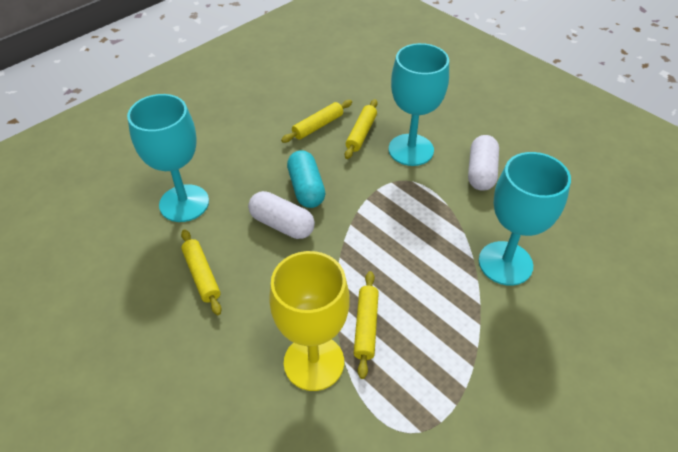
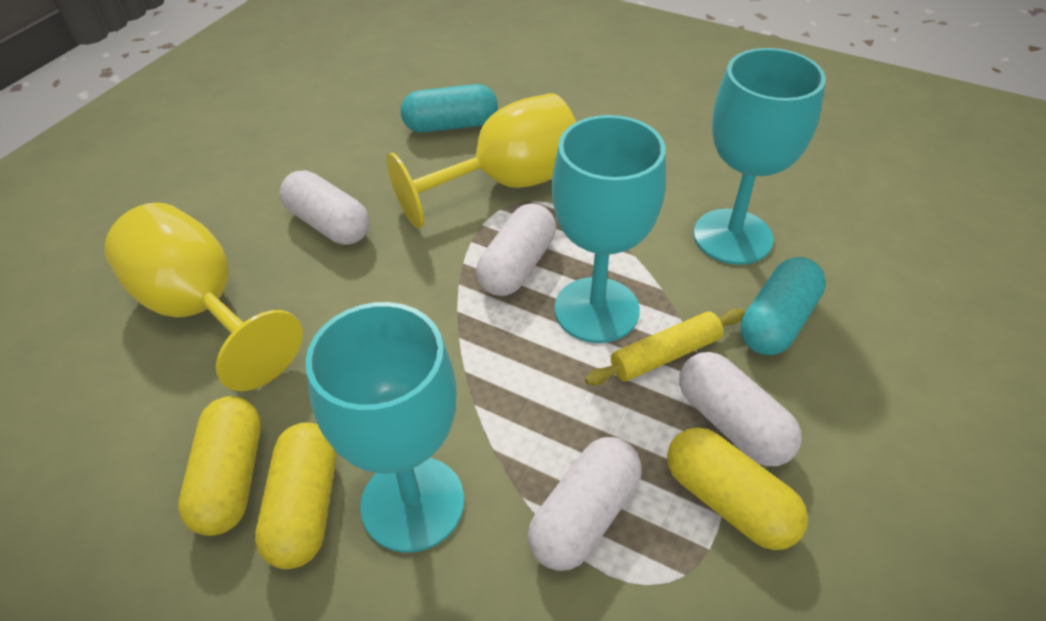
turquoise capsule: 1 -> 2
white capsule: 2 -> 4
yellow capsule: 0 -> 3
yellow goblet: 1 -> 2
yellow rolling pin: 4 -> 1

